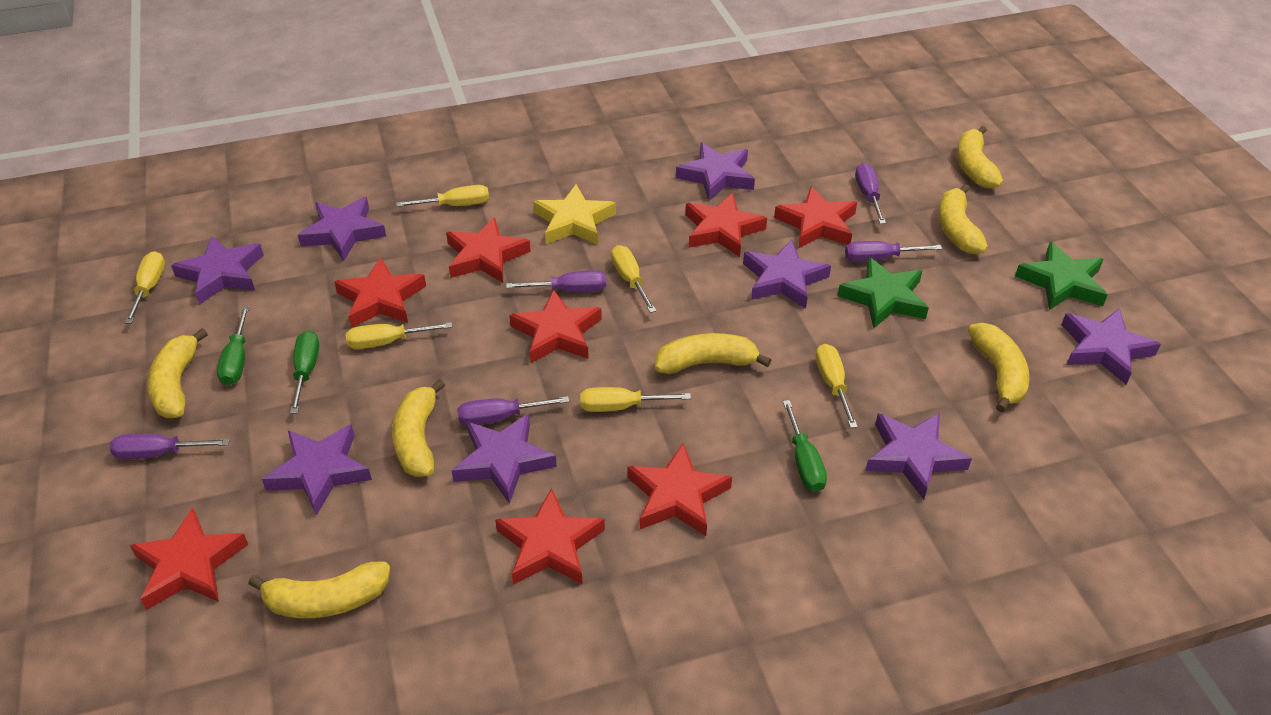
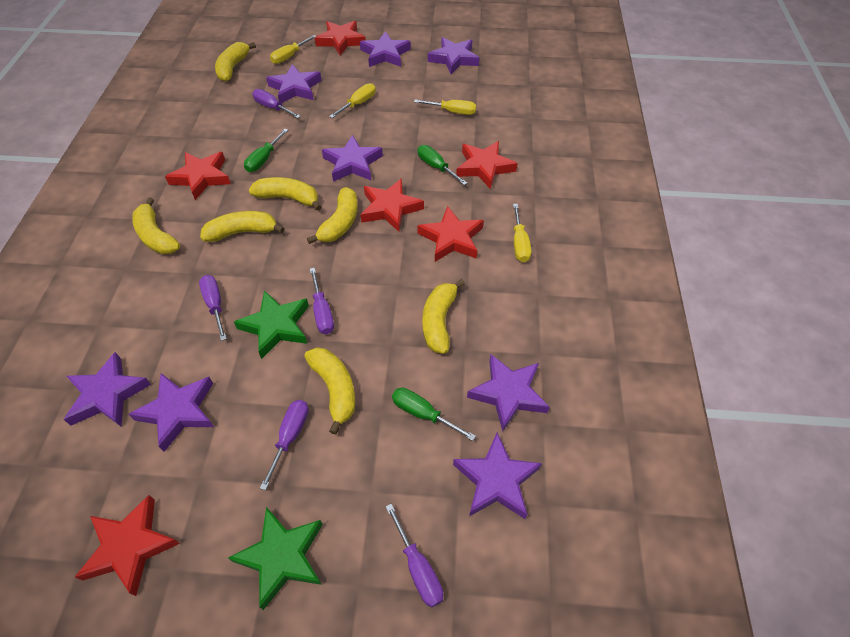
red star: 8 -> 6
yellow screwdriver: 6 -> 4
yellow star: 1 -> 0

